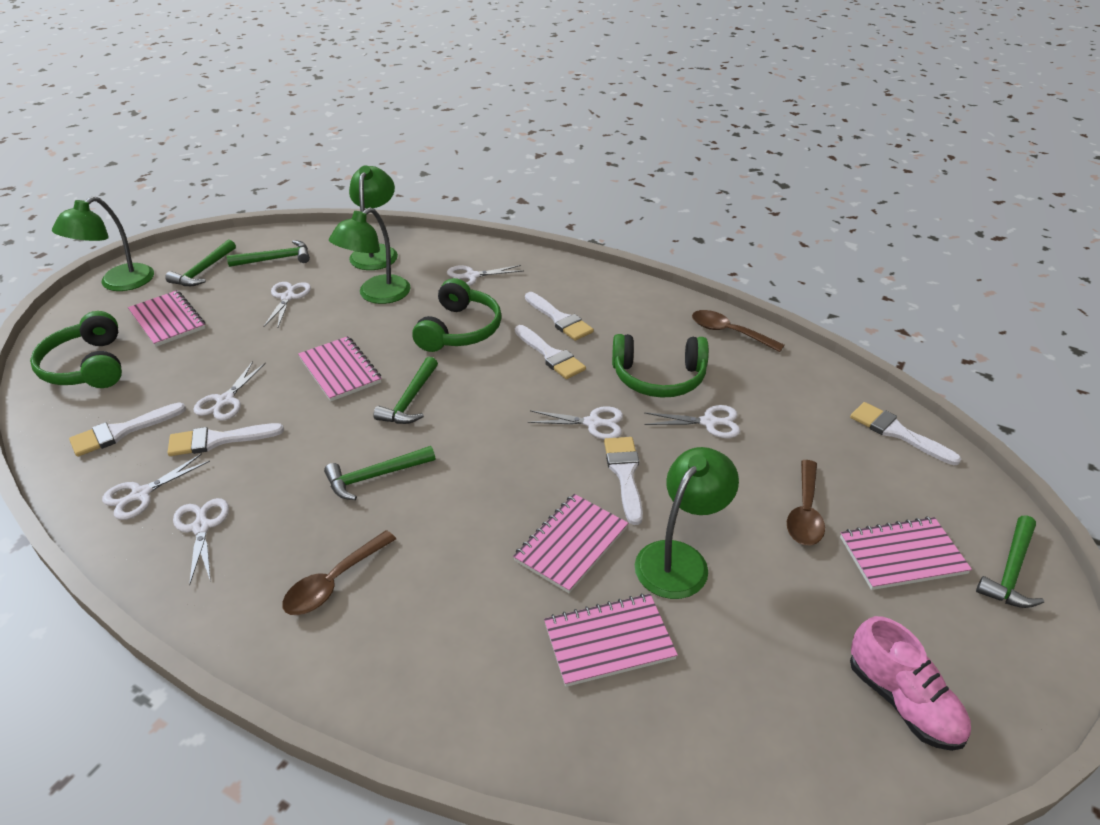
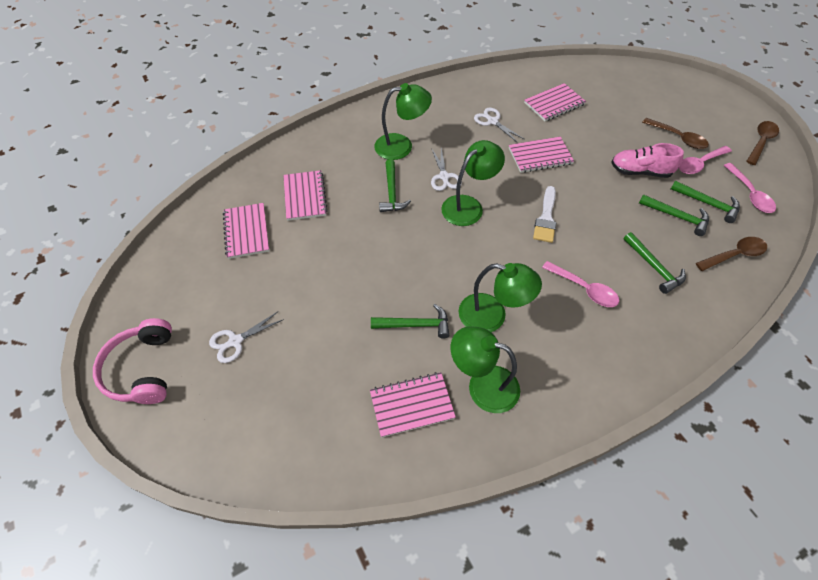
green headphones: 3 -> 0
pink headphones: 0 -> 1
pink spoon: 0 -> 3
white brush: 6 -> 1
white scissors: 7 -> 3

